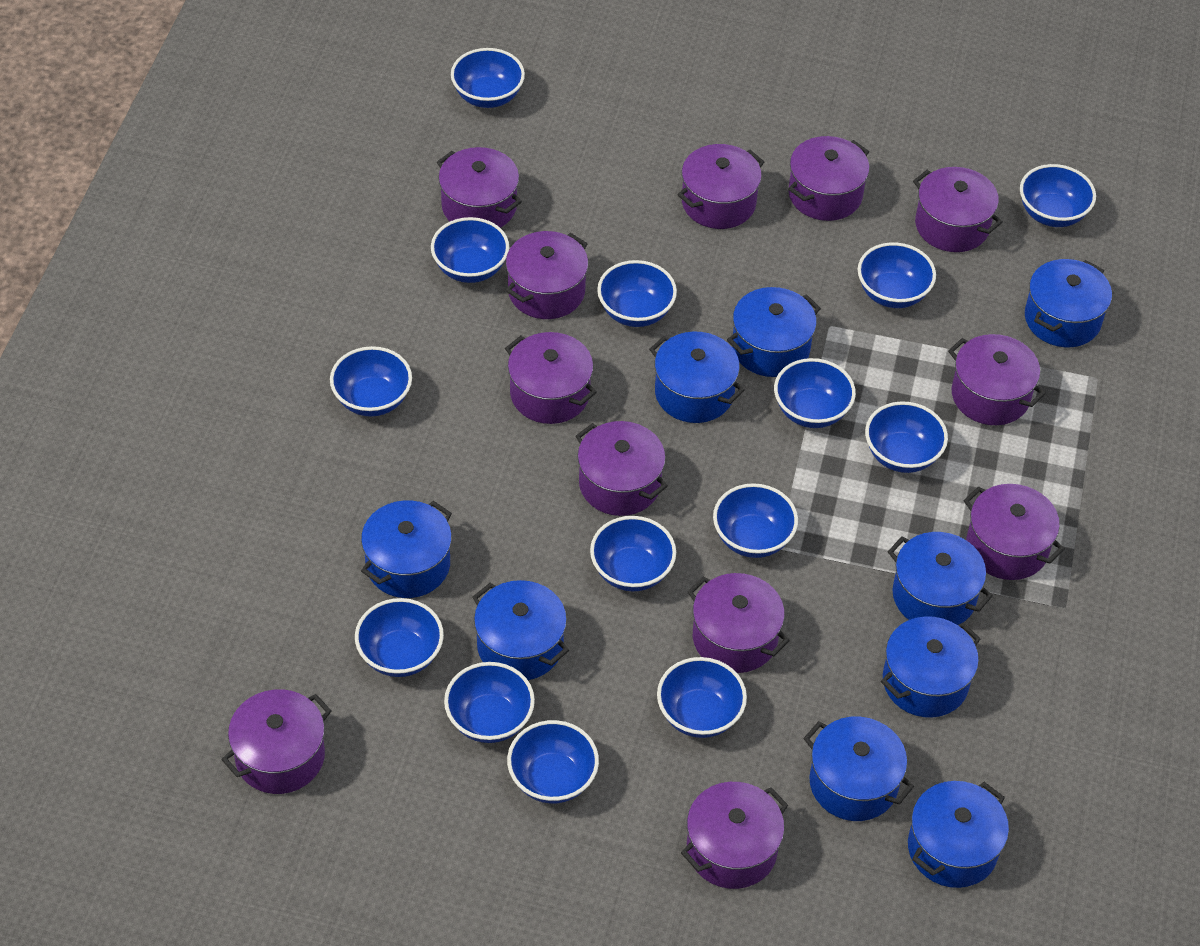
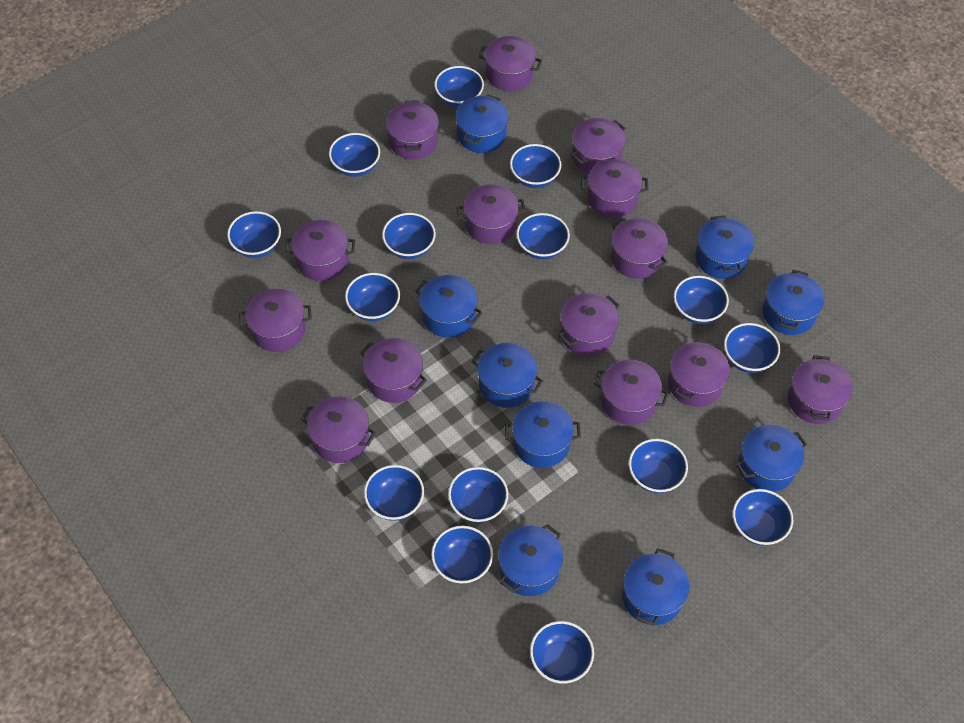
blue bowl: 14 -> 15
purple pot: 12 -> 14

